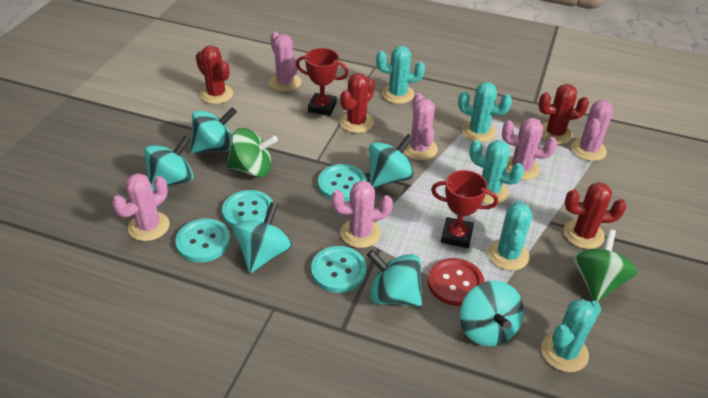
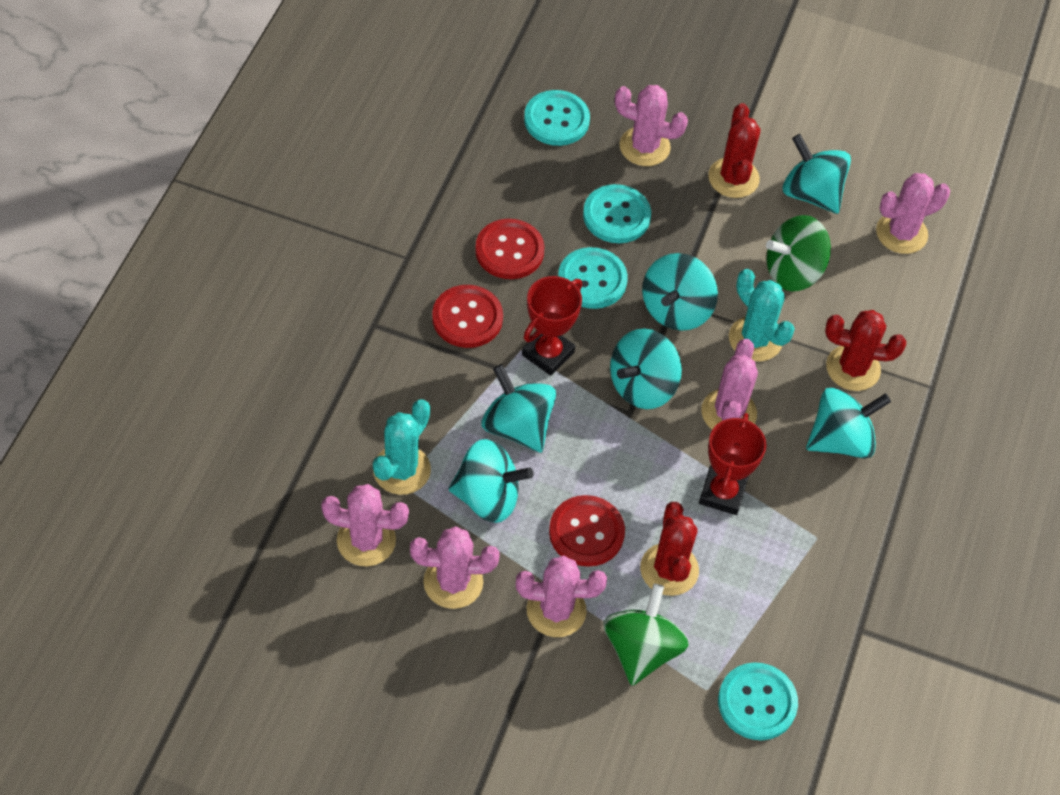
red button: 1 -> 3
red cactus: 4 -> 3
turquoise cactus: 5 -> 2

